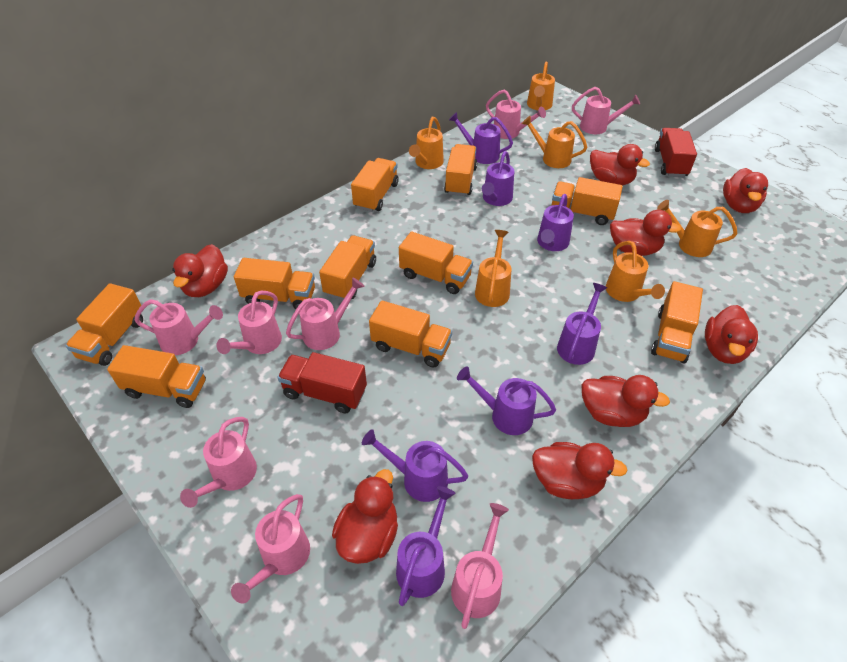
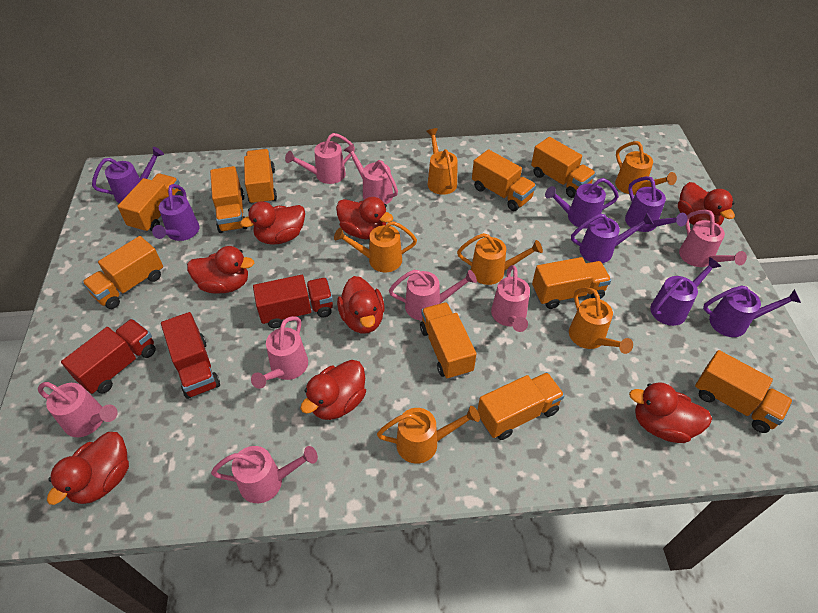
red truck: 2 -> 3

